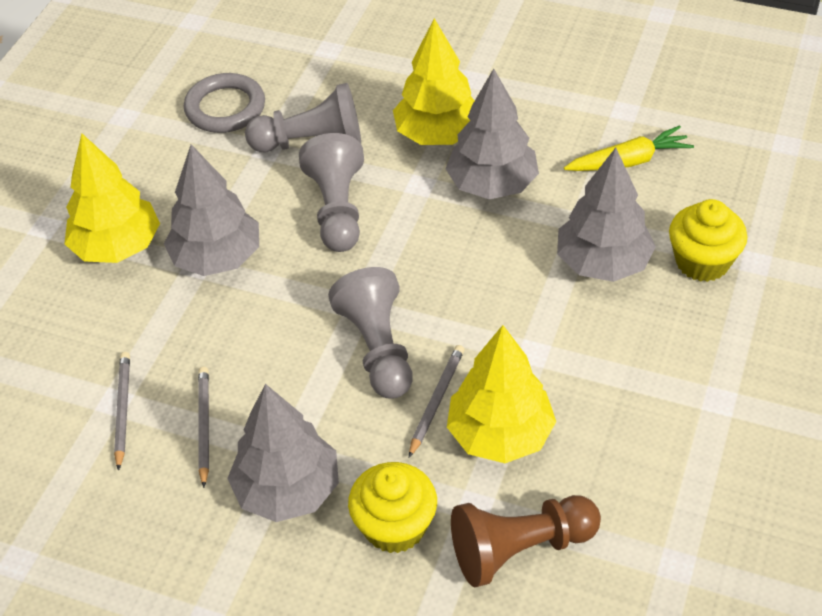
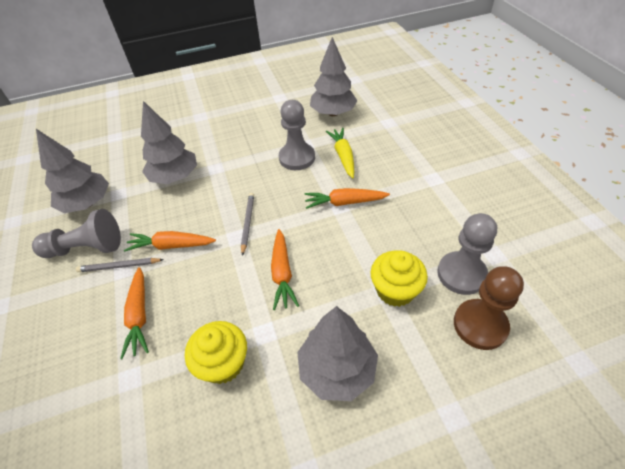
grey pencil: 3 -> 2
grey ring: 1 -> 0
orange carrot: 0 -> 4
yellow tree: 3 -> 0

